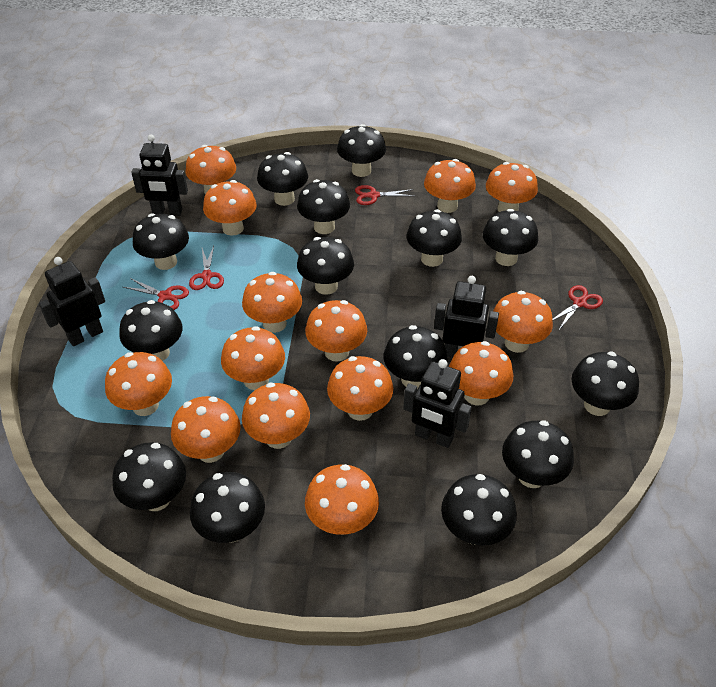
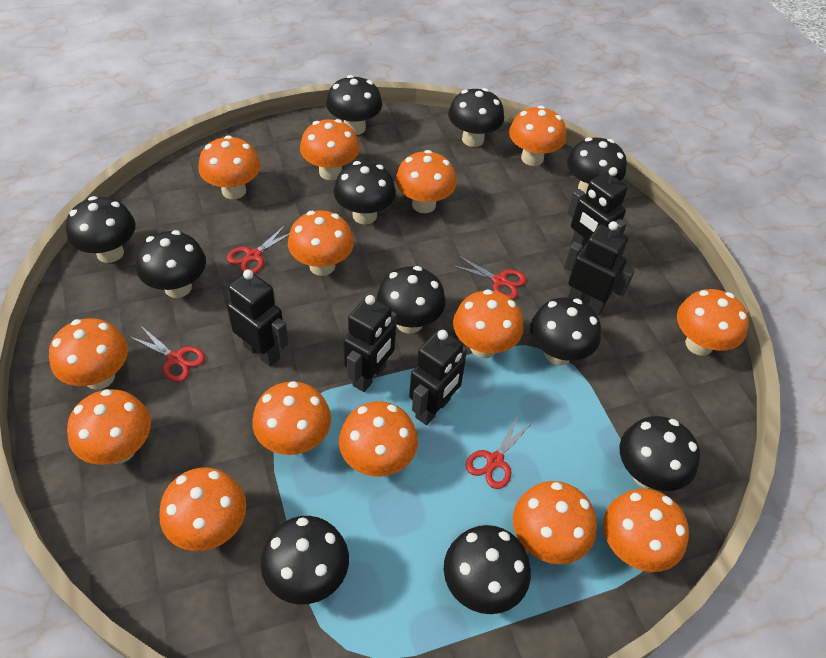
black mushroom: 14 -> 11
black robot: 4 -> 5

